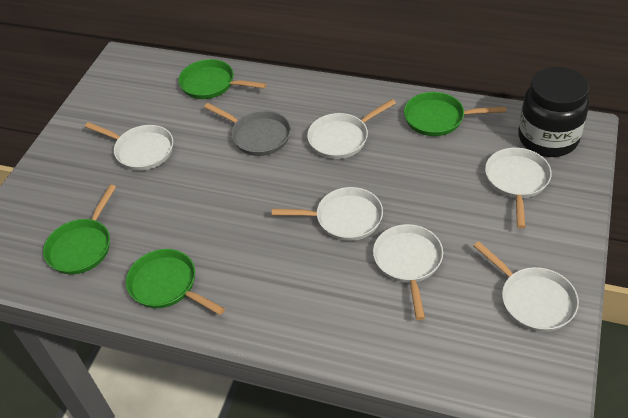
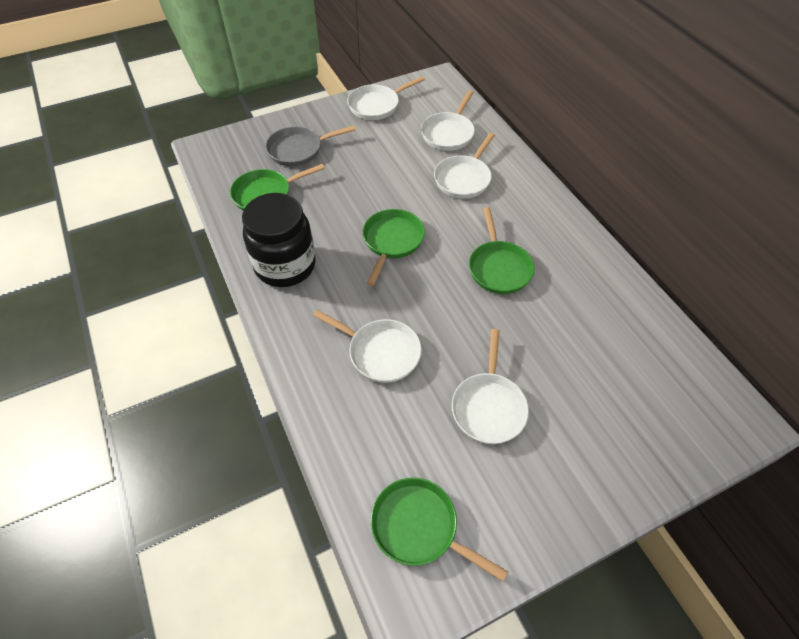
white pan: 6 -> 5

